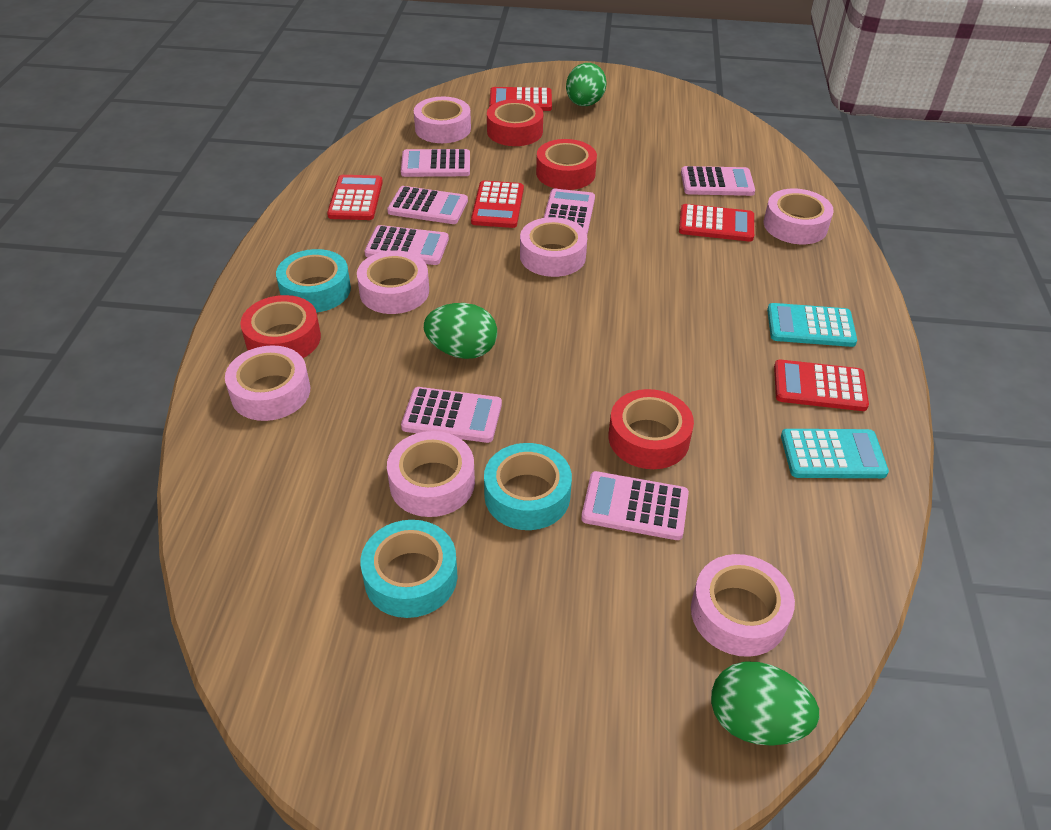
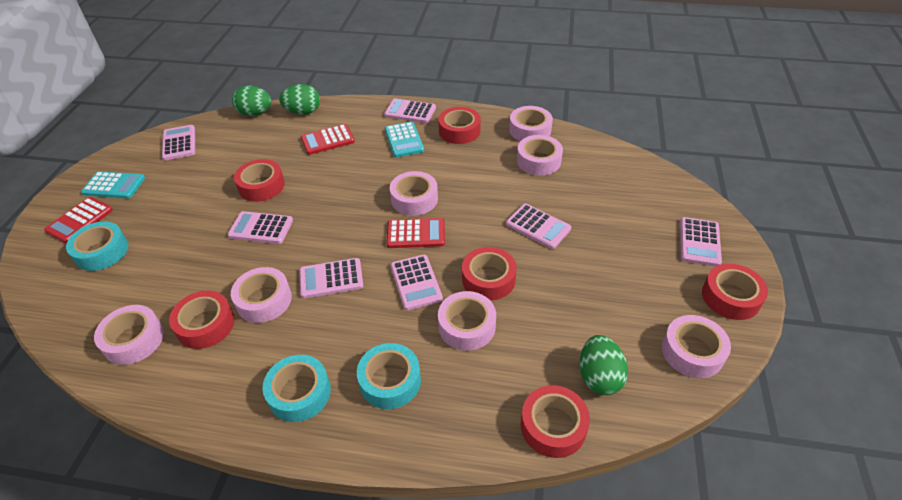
red calculator: 5 -> 3
red tape: 4 -> 6

